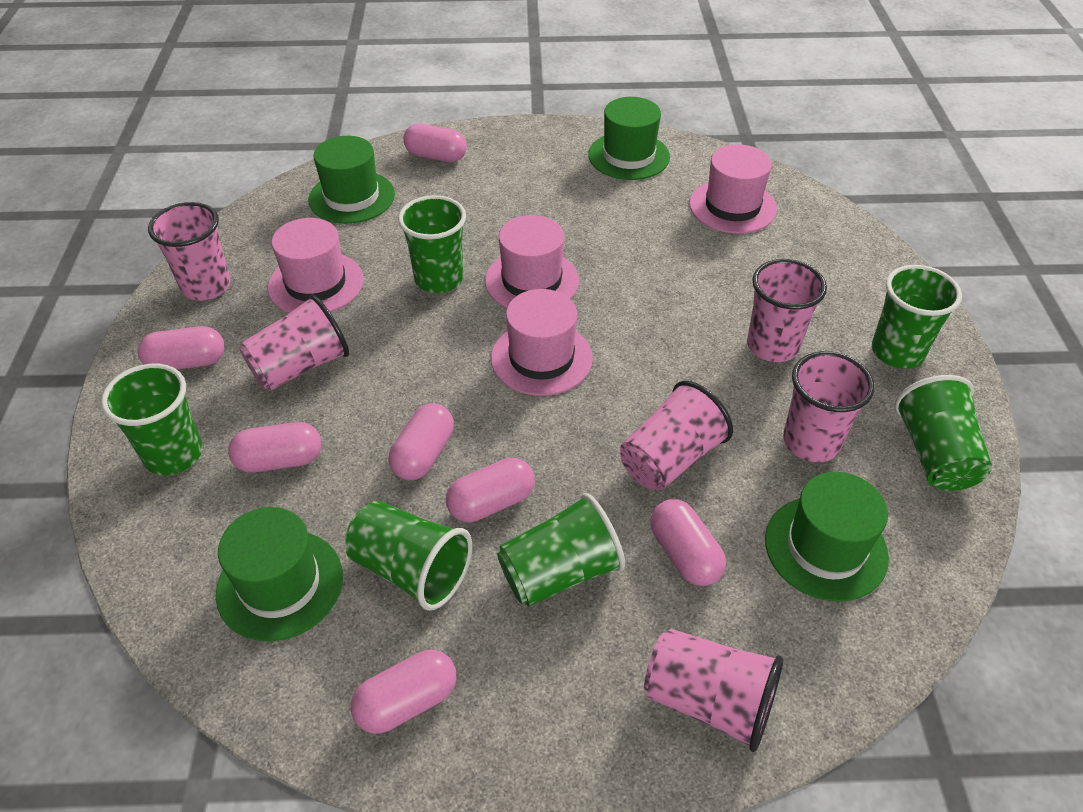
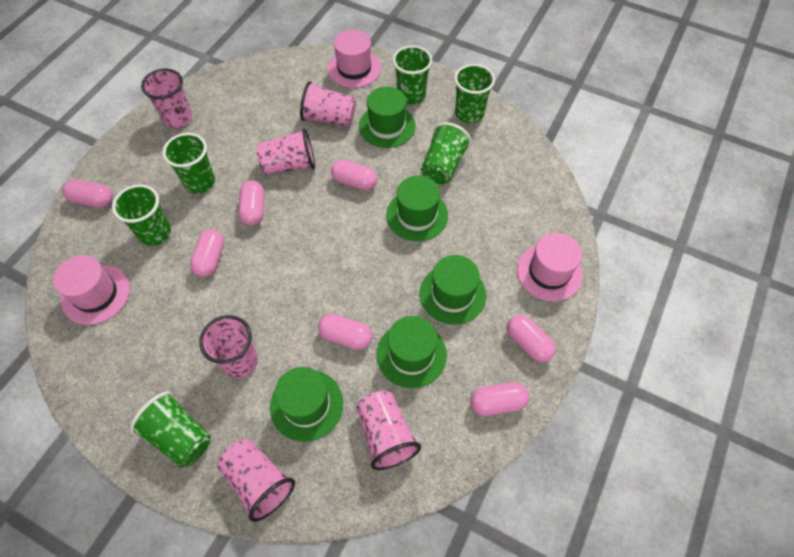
green hat: 4 -> 5
pink hat: 4 -> 3

